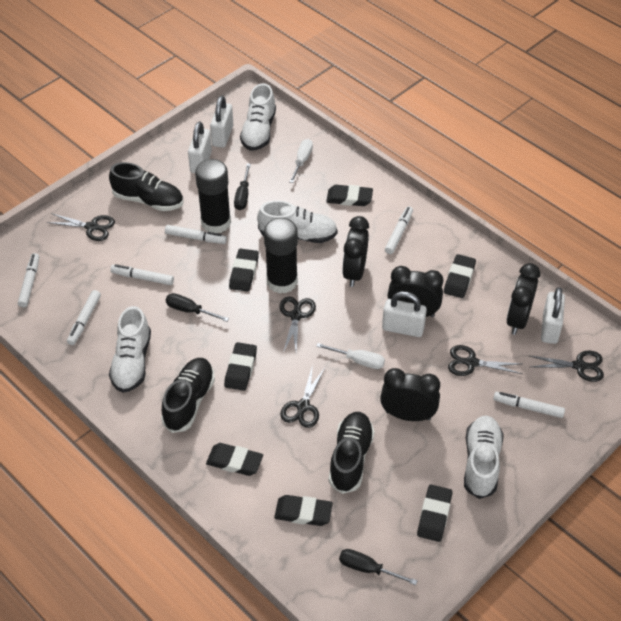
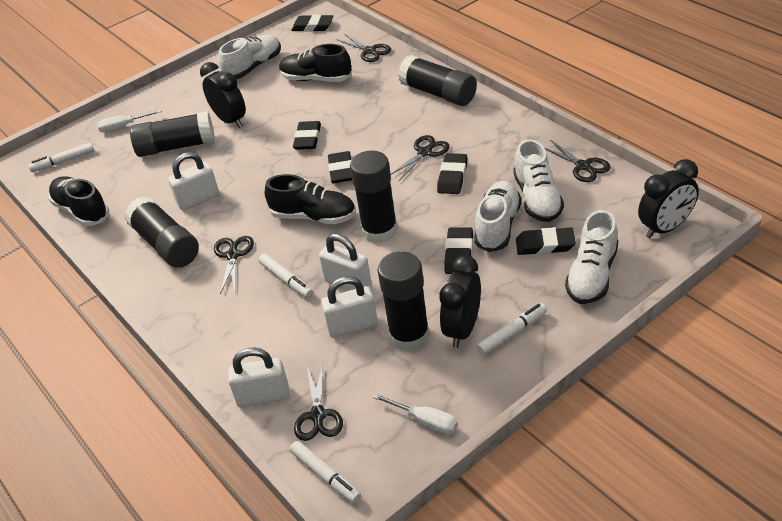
black clock: 4 -> 3
black eraser: 7 -> 6
black glue stick: 2 -> 5
black screwdriver: 3 -> 0
white marker: 6 -> 4

